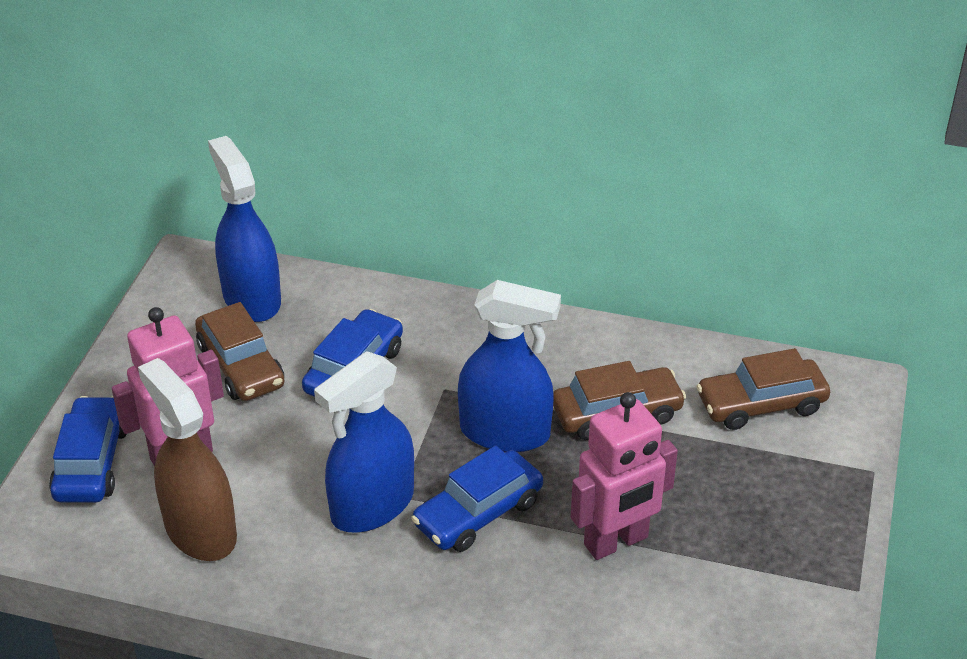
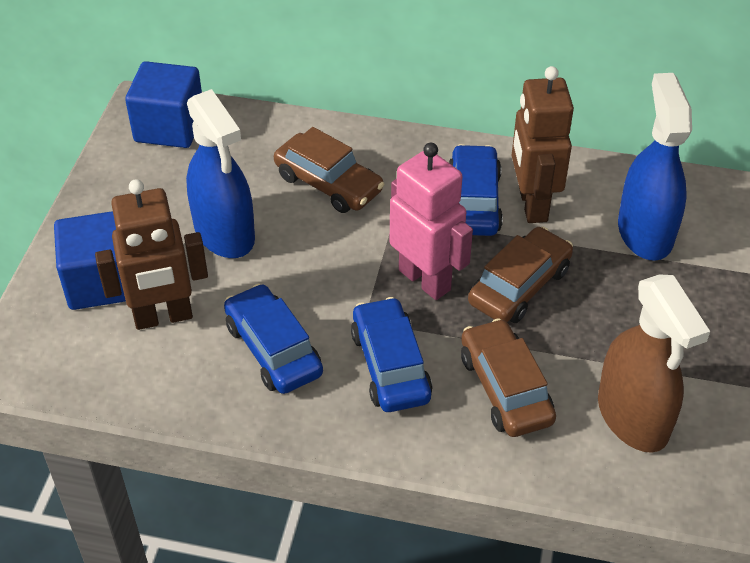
blue cube: 0 -> 2
blue spray bottle: 3 -> 2
brown robot: 0 -> 2
pink robot: 2 -> 1

